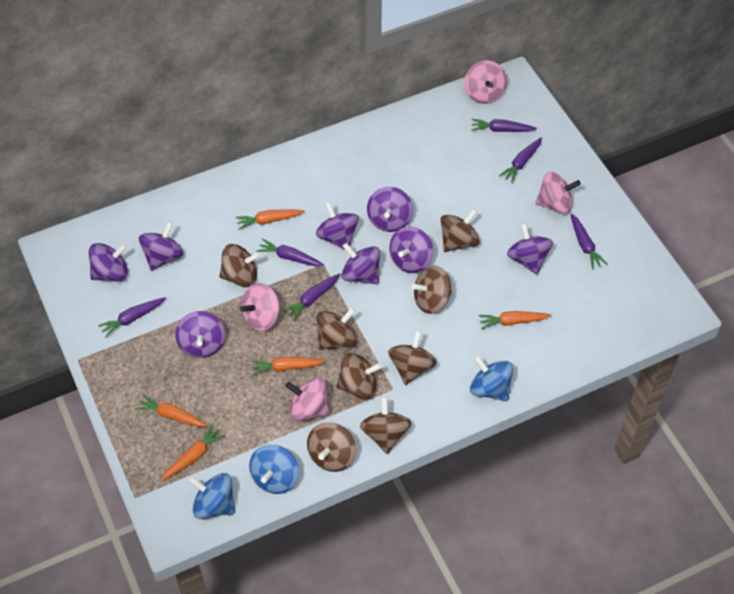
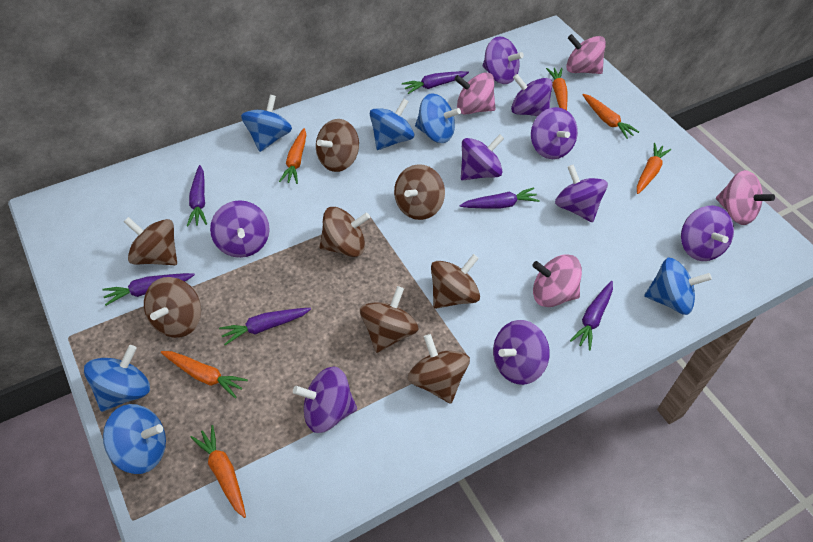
blue spinning top: 3 -> 6
orange carrot: 5 -> 6
purple spinning top: 8 -> 9

